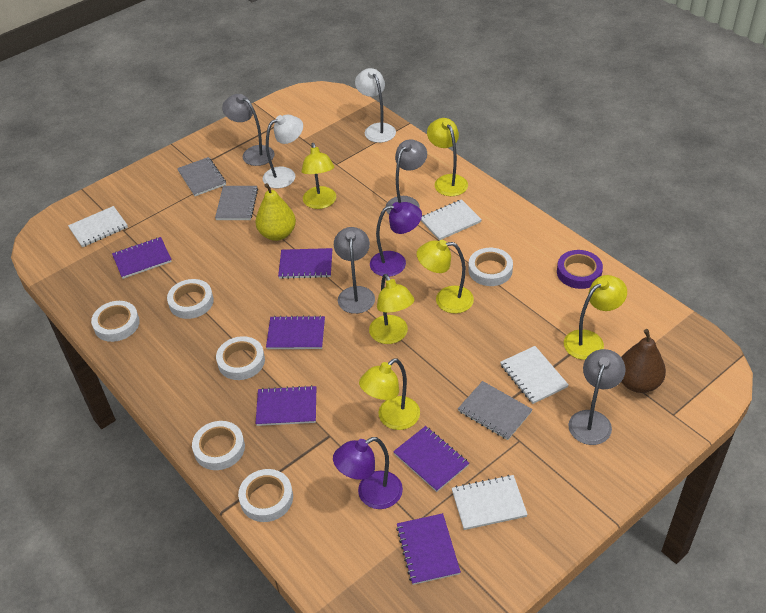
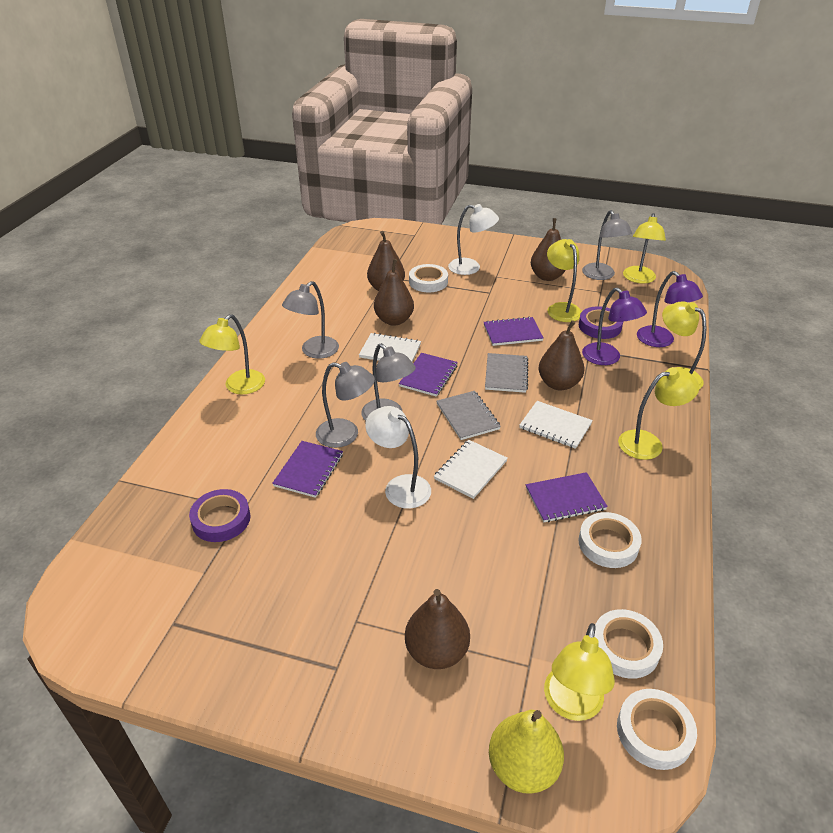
brown pear: 1 -> 5
grey notebook: 3 -> 2
purple notebook: 6 -> 4
purple tape: 1 -> 2
white notebook: 4 -> 3
white tape: 6 -> 4

